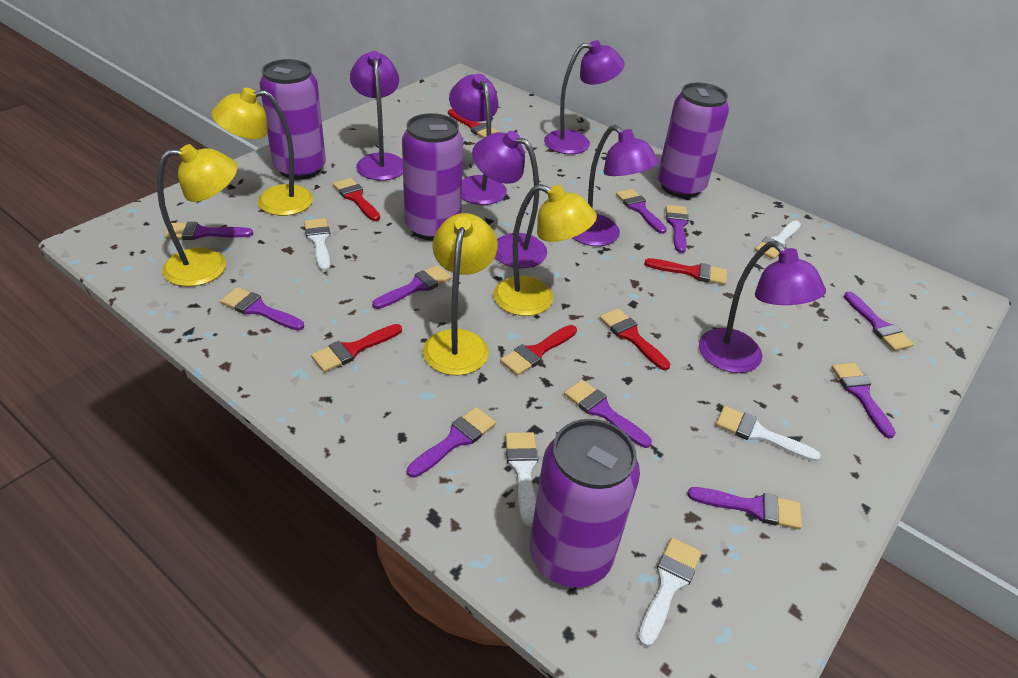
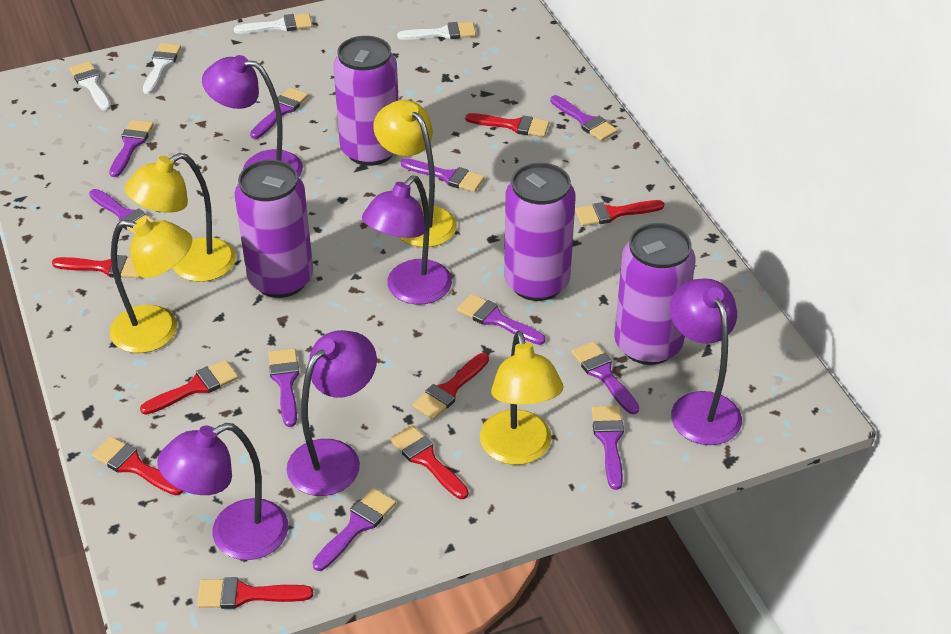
purple lamp: 6 -> 5
red brush: 6 -> 8
white brush: 5 -> 4

